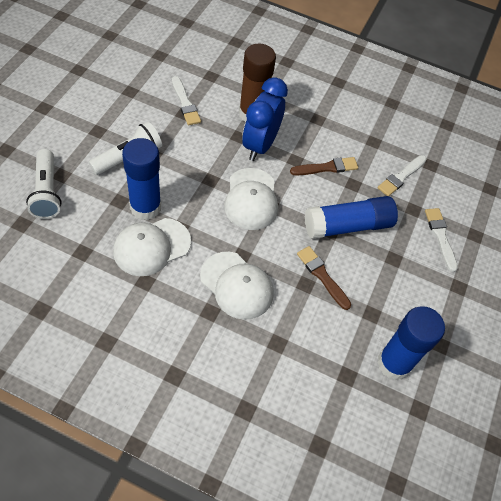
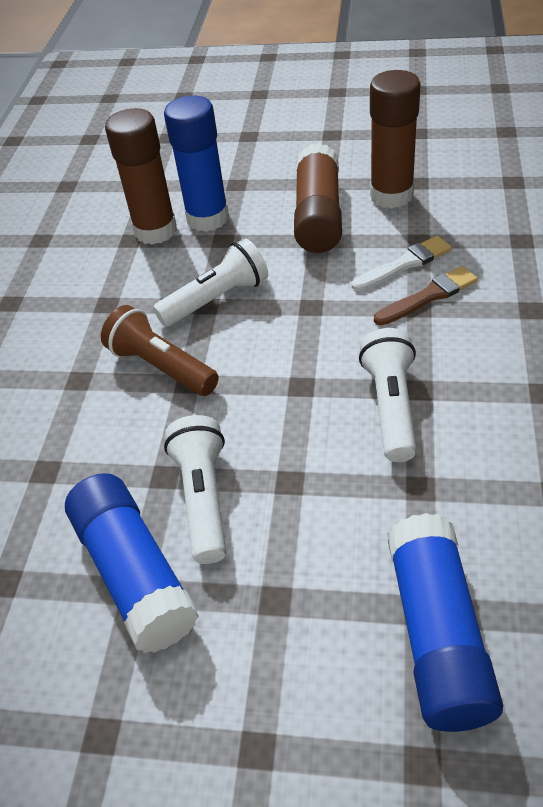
blue clock: 1 -> 0
brown brush: 2 -> 1
brown flashlight: 0 -> 1
brown glue stick: 1 -> 3
white brush: 3 -> 1
white cap: 3 -> 0
white flashlight: 2 -> 3

